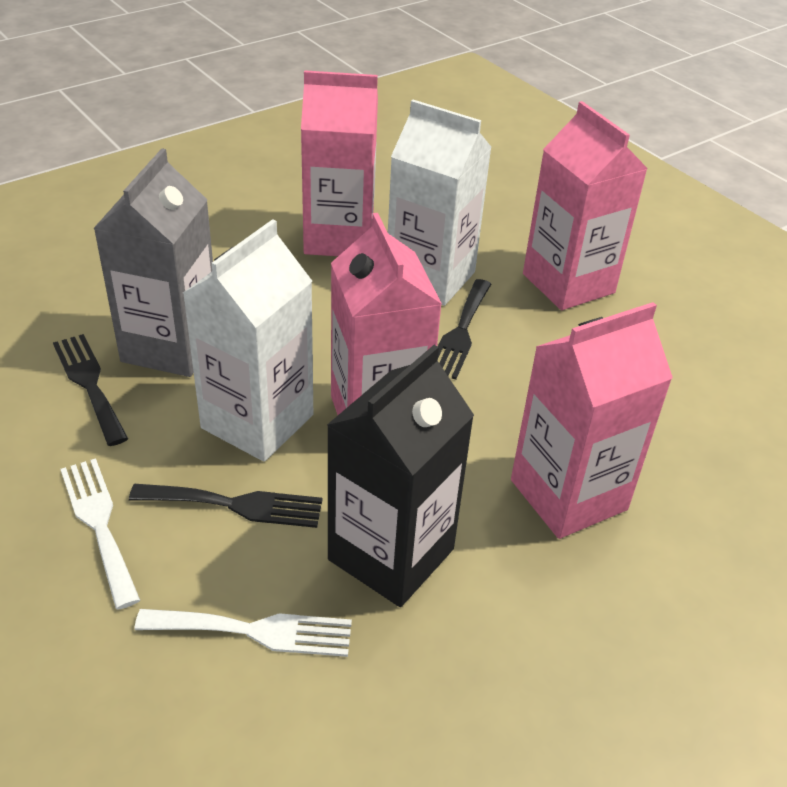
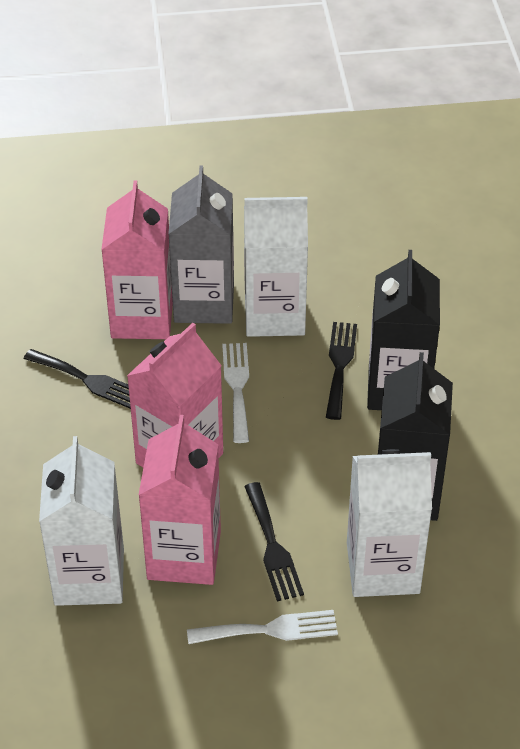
black carton: 1 -> 2
pink carton: 4 -> 3
white carton: 2 -> 3

